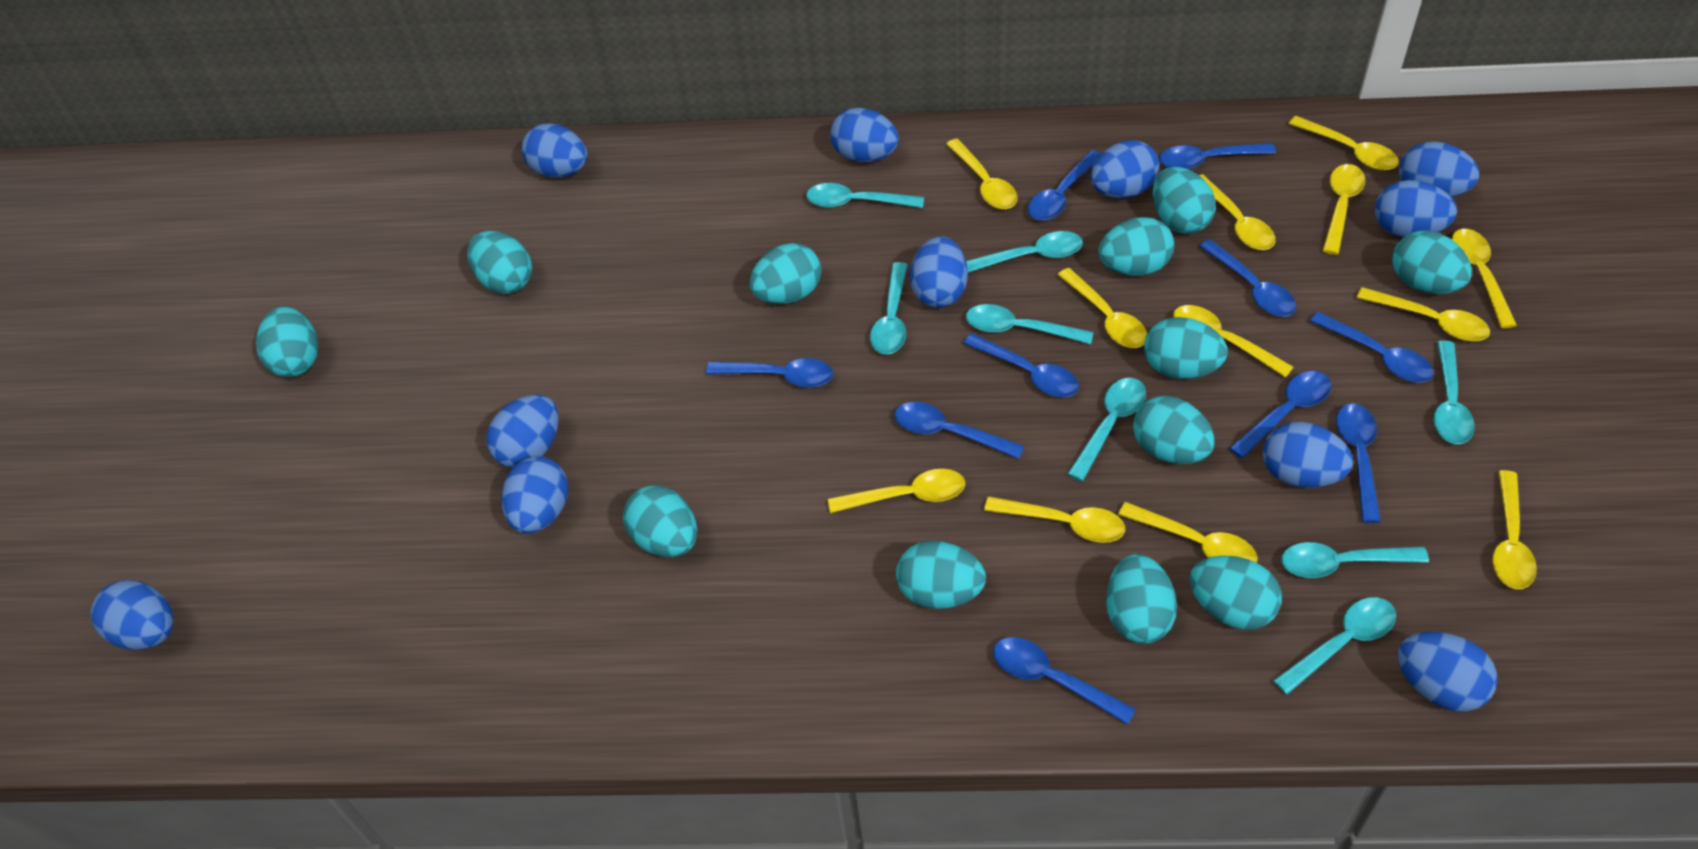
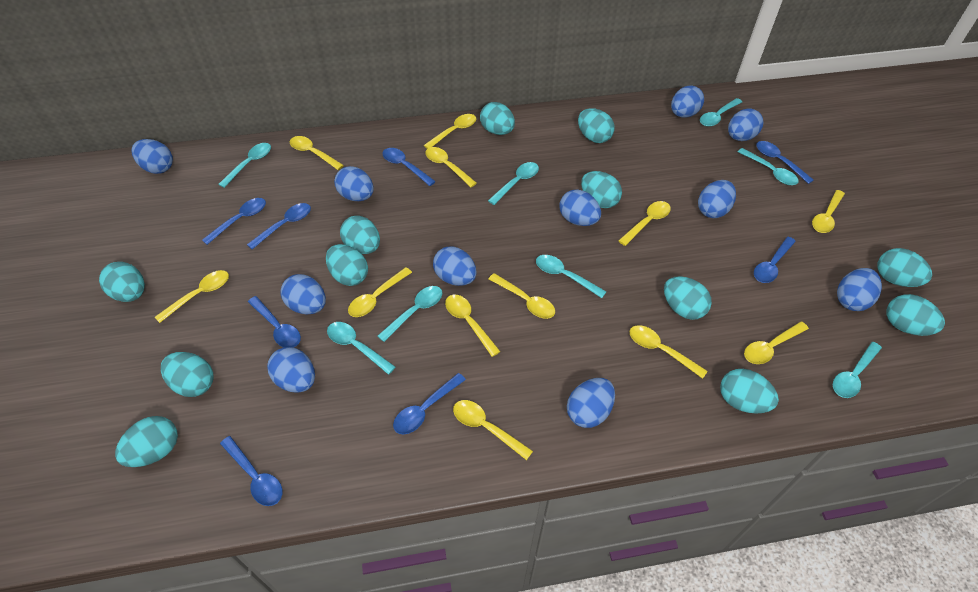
blue spoon: 10 -> 8

